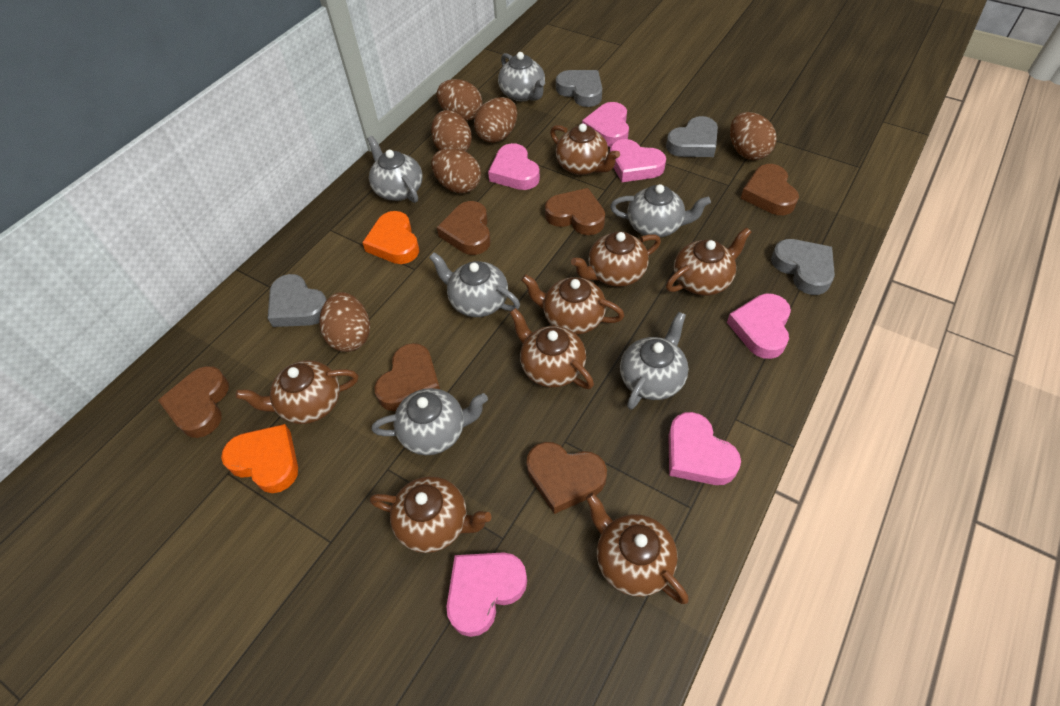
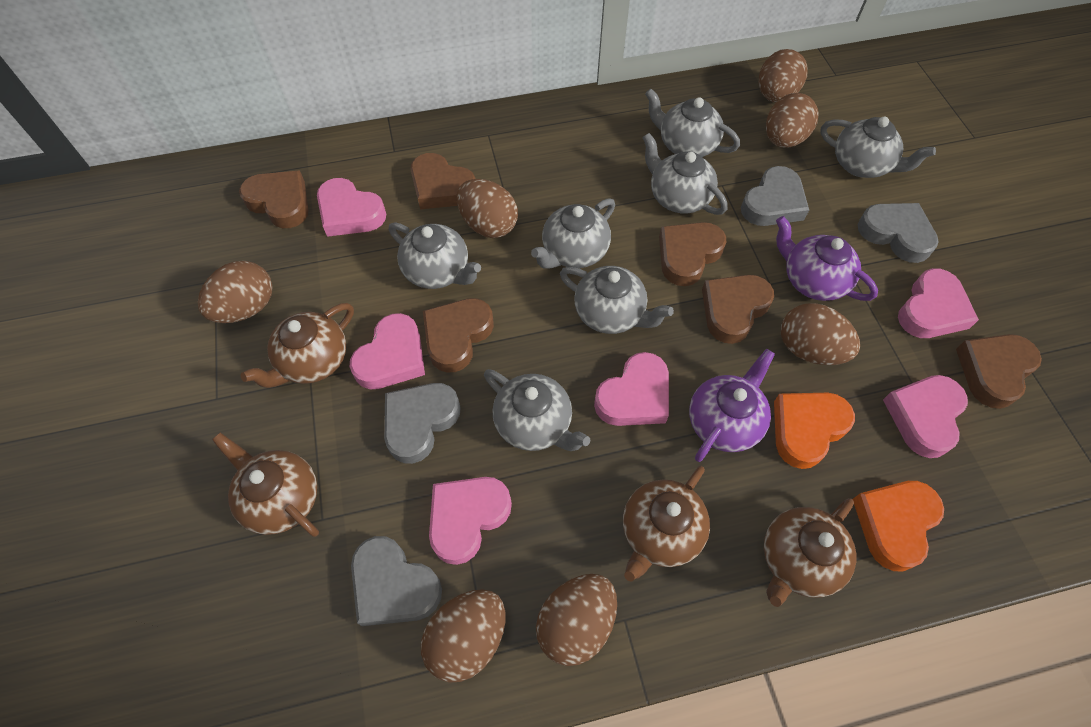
brown egg: 6 -> 7
brown teapot: 8 -> 4
grey teapot: 6 -> 7
purple teapot: 0 -> 2

